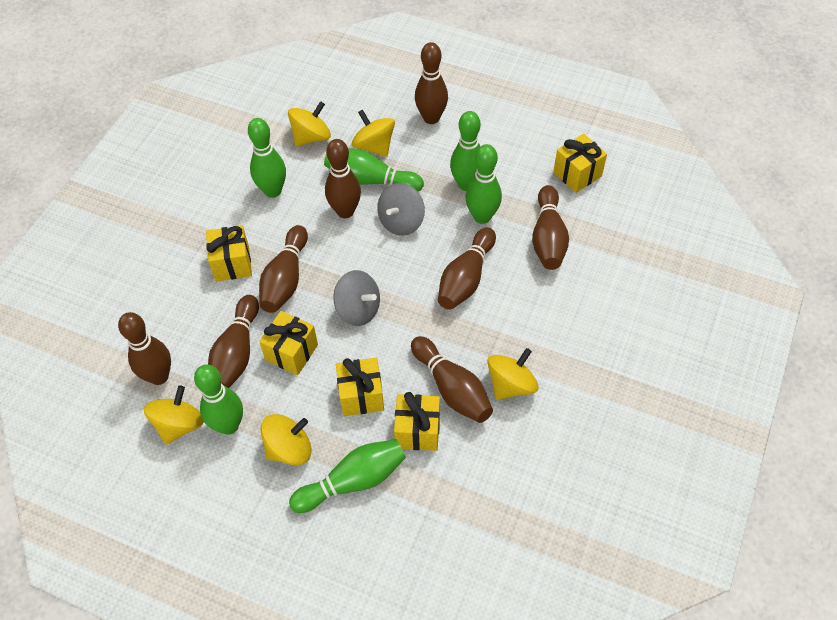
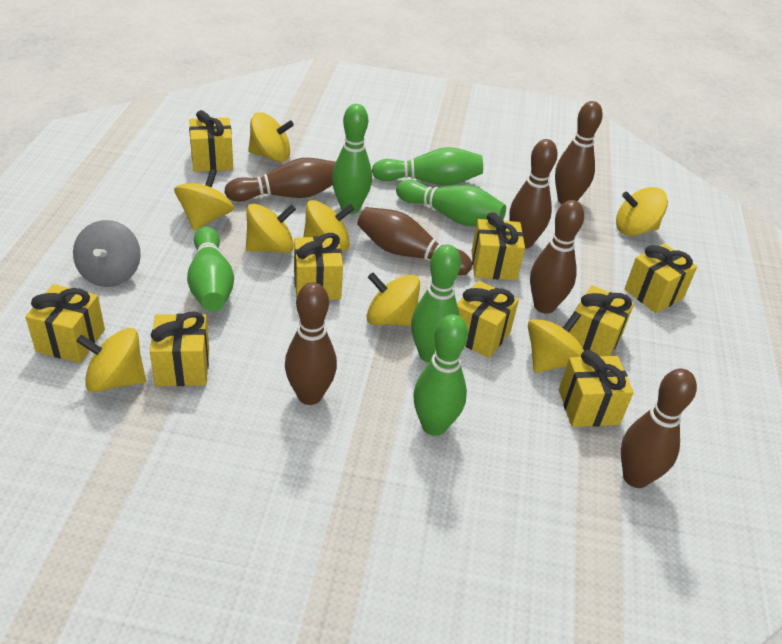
brown bowling pin: 8 -> 7
grey spinning top: 2 -> 1
yellow gift: 5 -> 9
yellow spinning top: 5 -> 8

